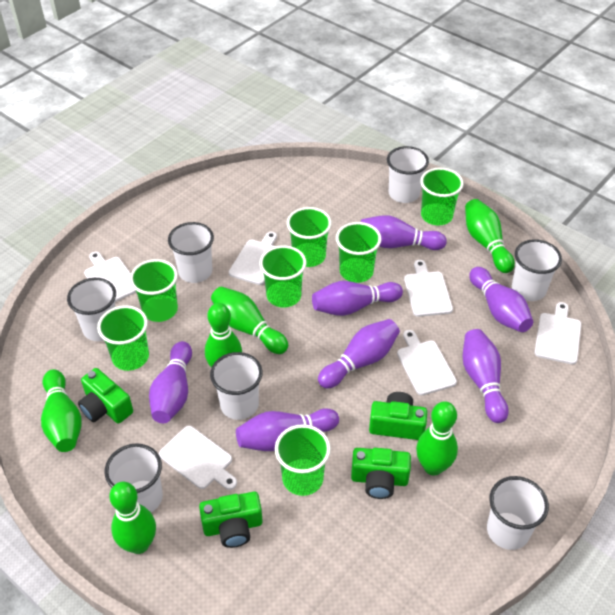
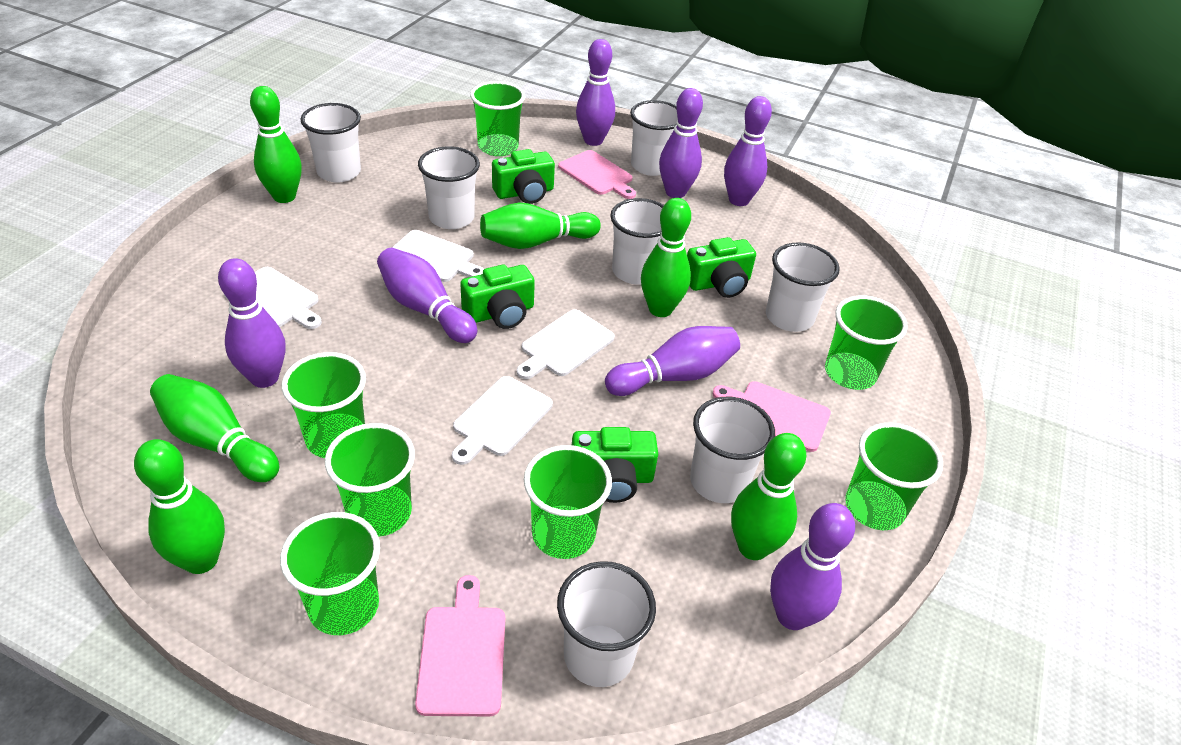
pink cutting board: 0 -> 3
white cutting board: 6 -> 4

